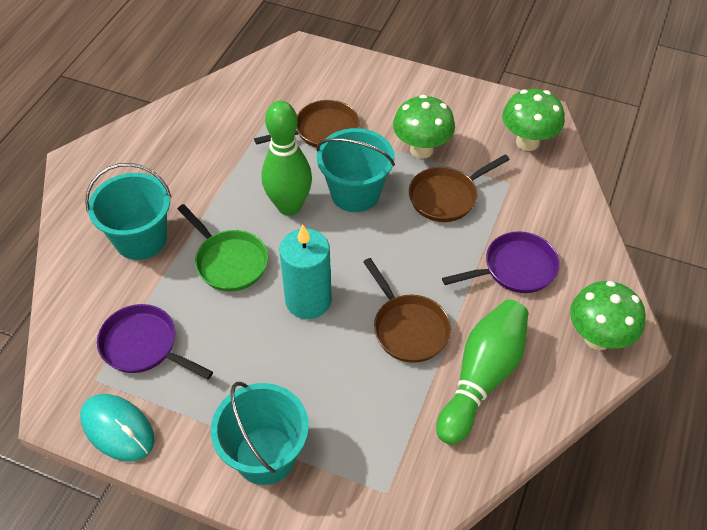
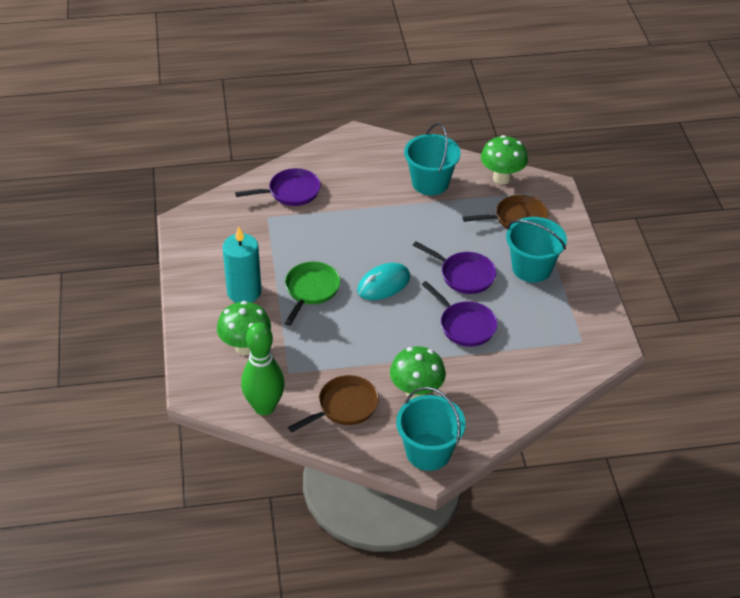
brown pan: 3 -> 2
green bowling pin: 2 -> 1
purple pan: 2 -> 3

